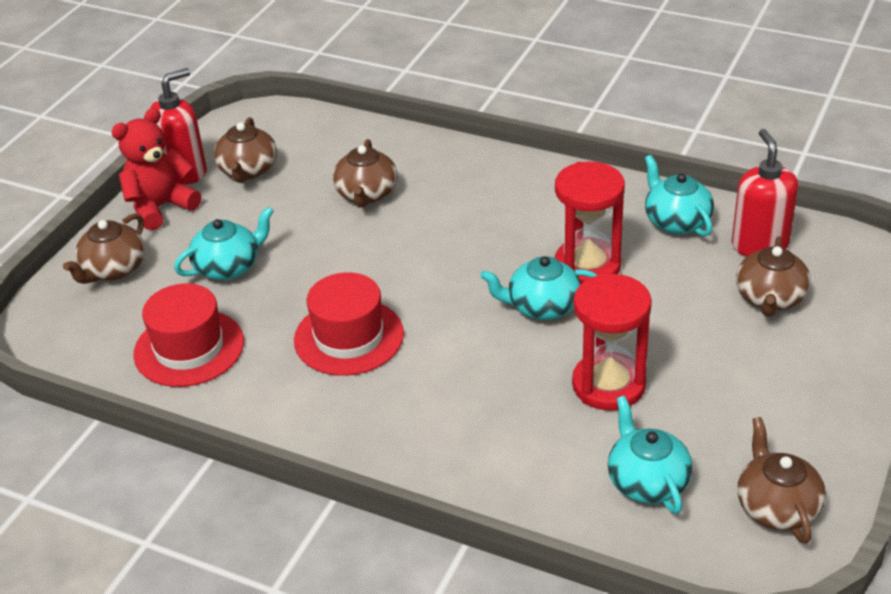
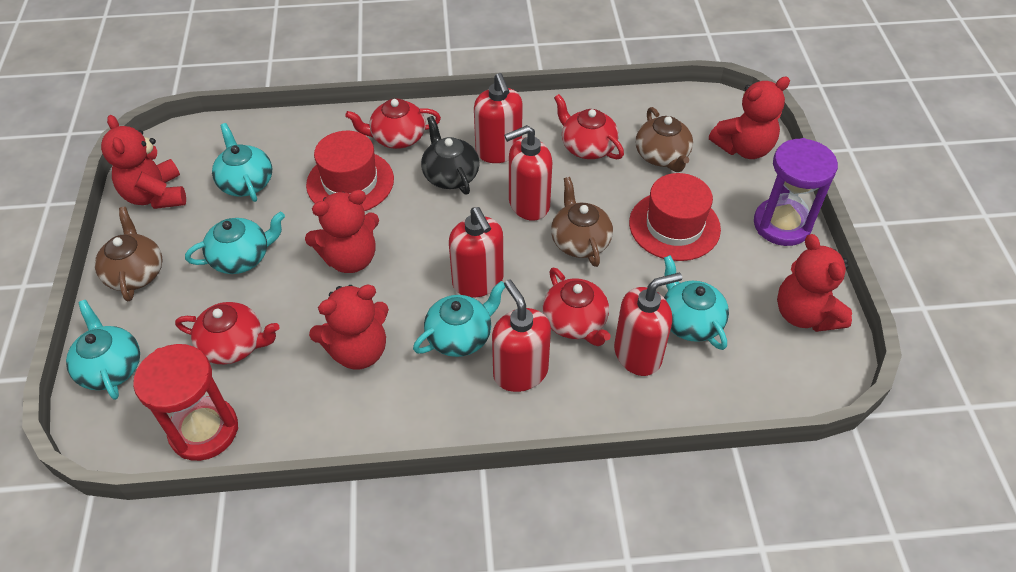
black teapot: 0 -> 1
brown teapot: 5 -> 3
purple hourglass: 0 -> 1
red hourglass: 2 -> 1
red soap dispenser: 2 -> 5
red teapot: 0 -> 4
red teddy bear: 1 -> 5
turquoise teapot: 4 -> 5

